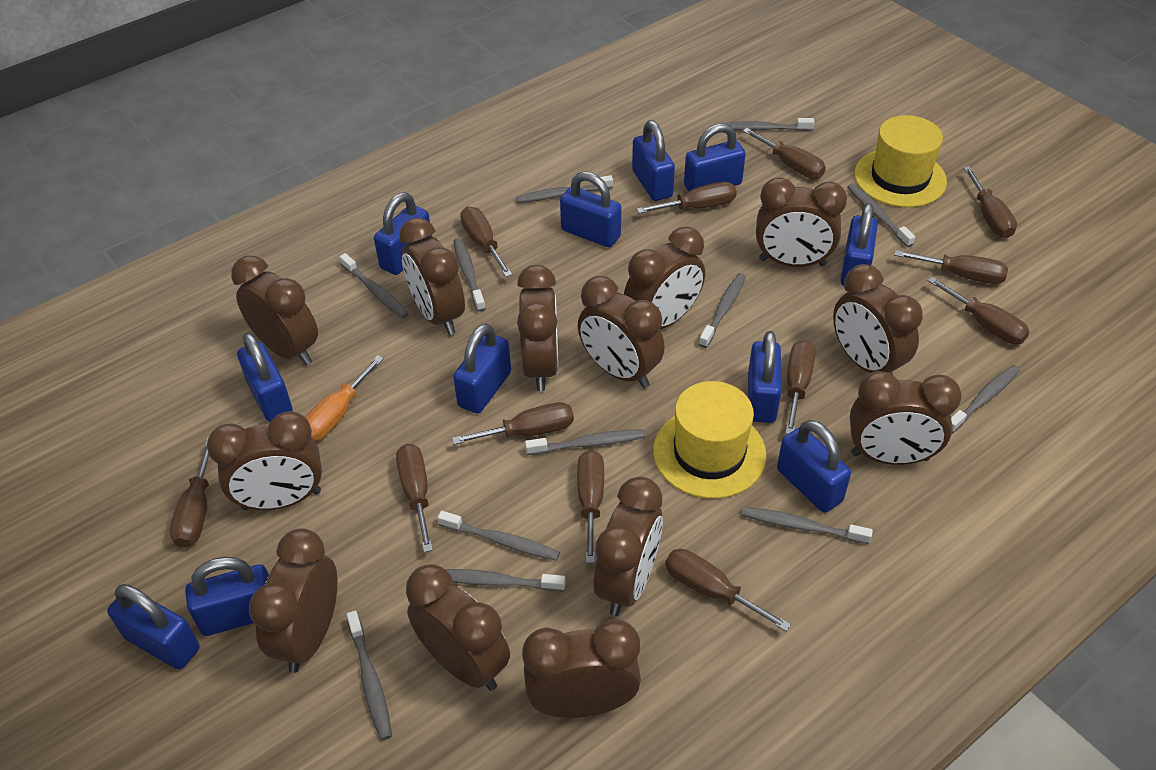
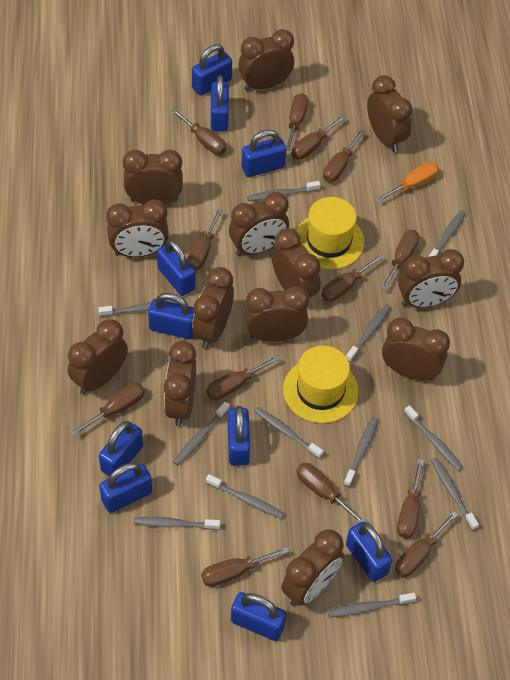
blue padlock: 11 -> 10
brown screwdriver: 12 -> 13

